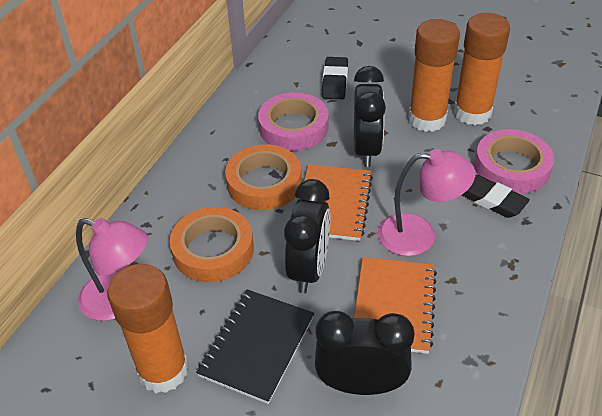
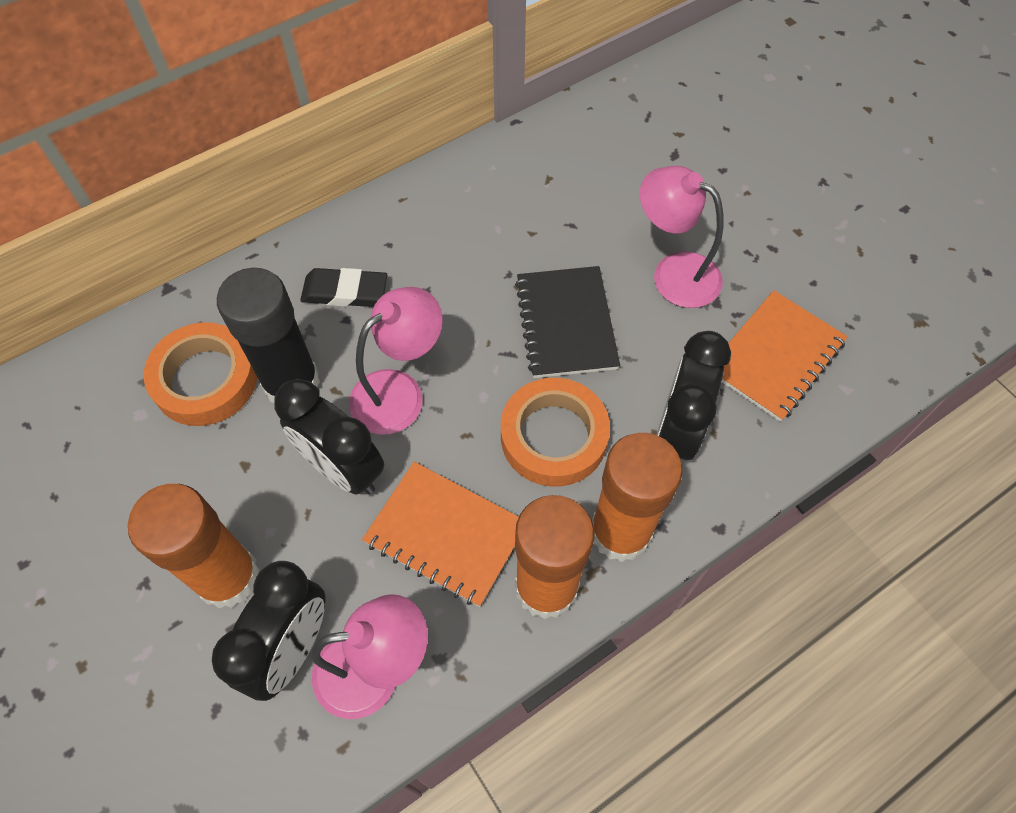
black eraser: 2 -> 1
black glue stick: 0 -> 1
pink lamp: 2 -> 3
pink tape: 2 -> 0

